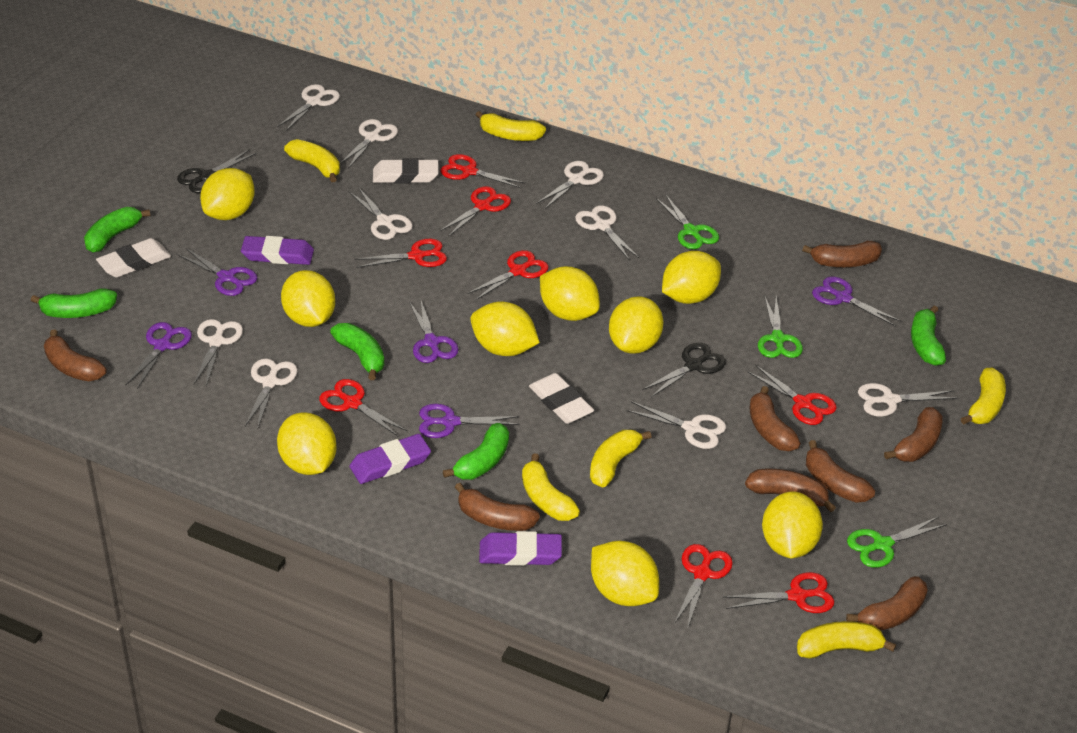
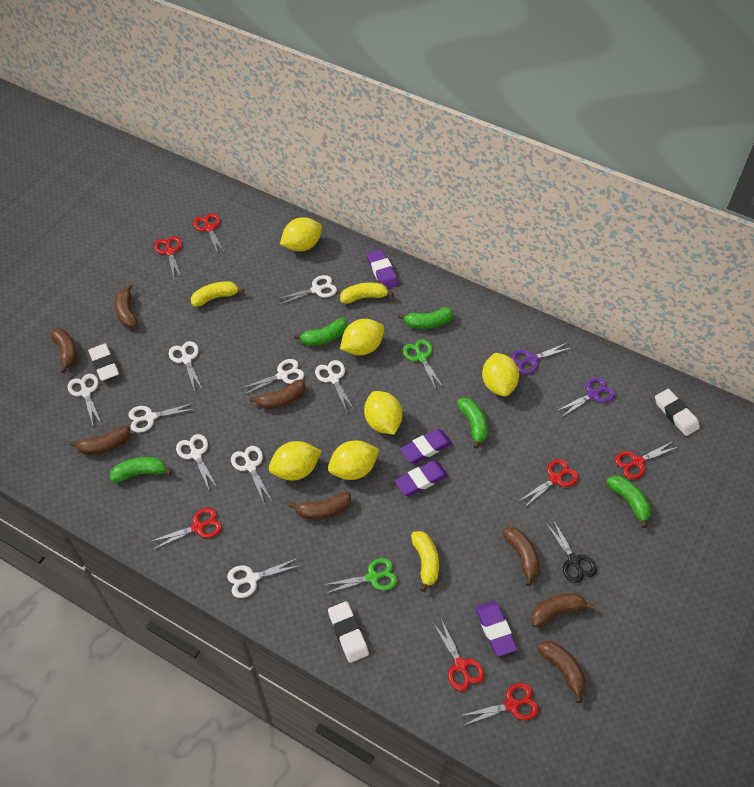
black scissors: 2 -> 1
green scissors: 3 -> 2
purple eraser: 3 -> 4
purple scissors: 5 -> 2
red scissors: 8 -> 7
yellow banana: 6 -> 3
yellow lemon: 9 -> 6

